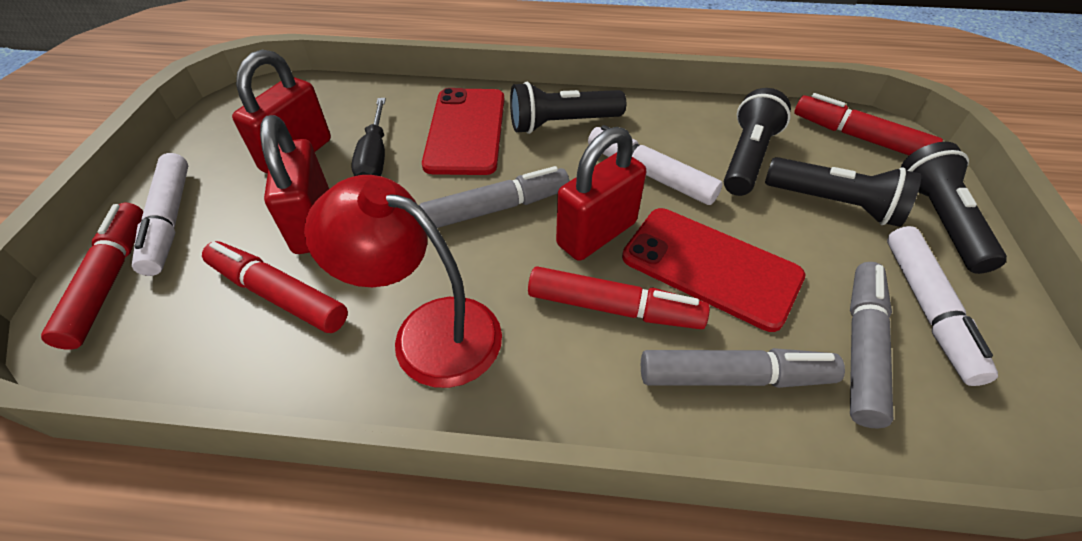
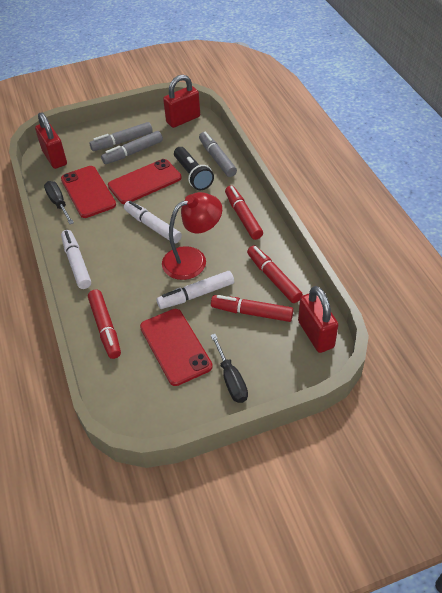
black flashlight: 4 -> 1
black screwdriver: 1 -> 2
red phone: 2 -> 3

